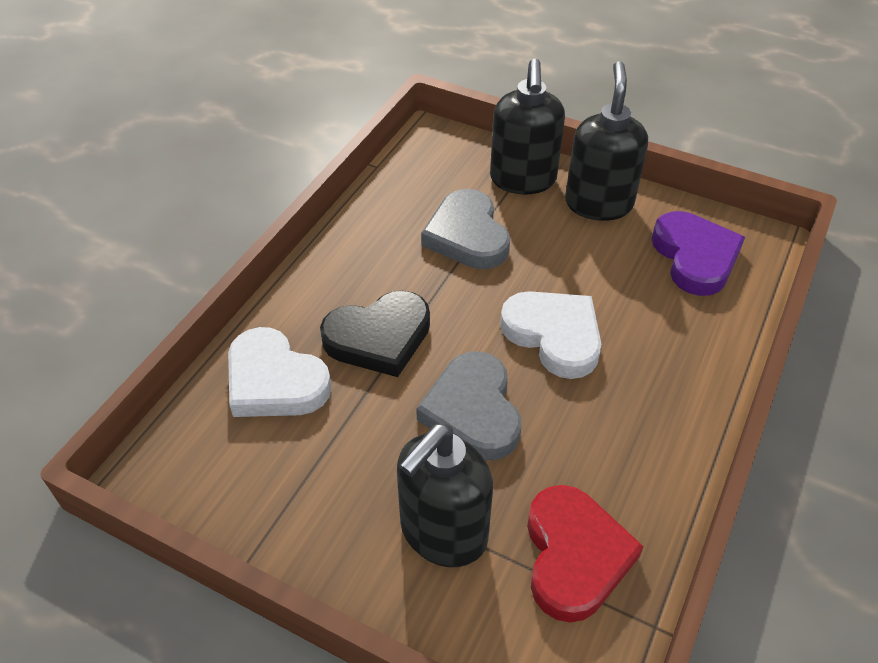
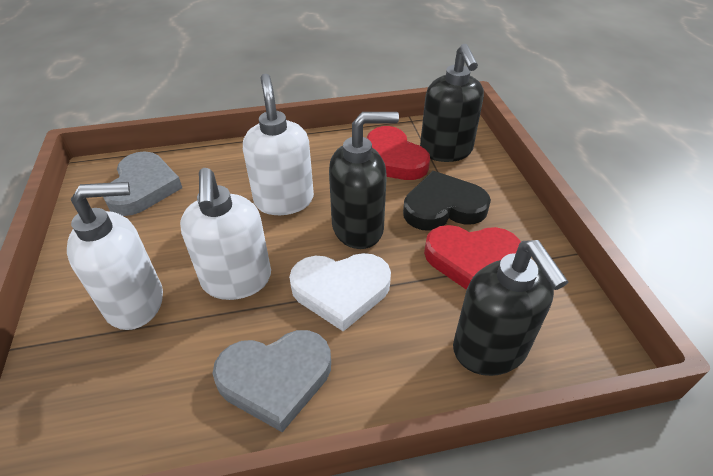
purple heart: 1 -> 0
red heart: 1 -> 2
white heart: 2 -> 1
white soap dispenser: 0 -> 3

